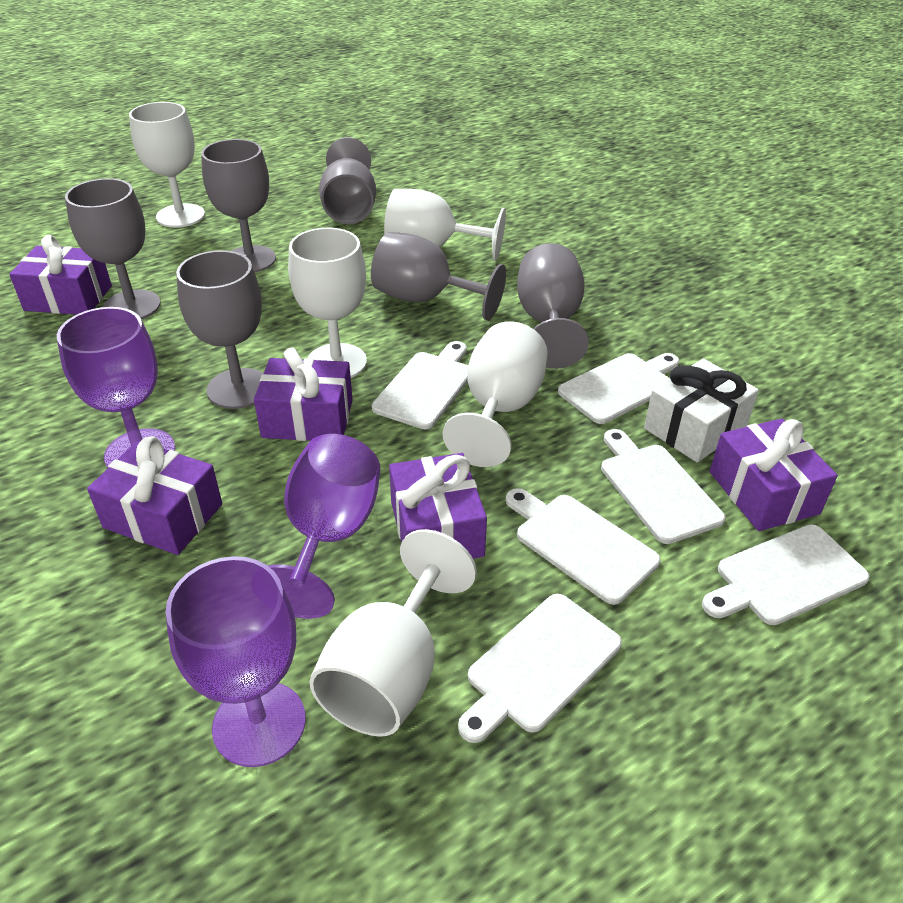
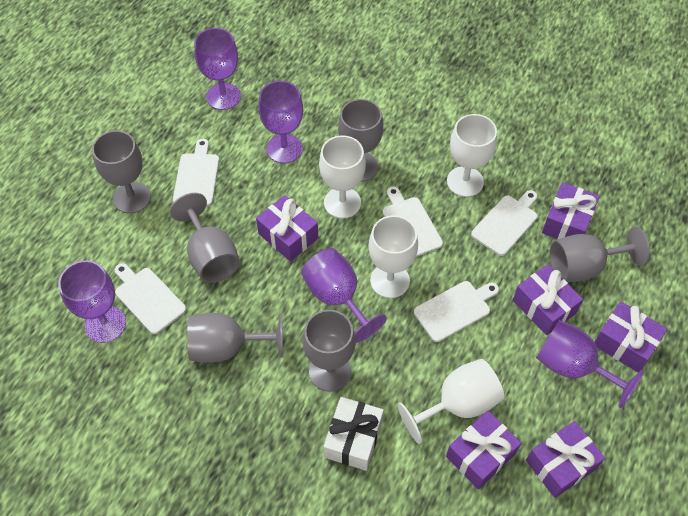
purple gift: 5 -> 6
purple goblet: 3 -> 5
white cutting board: 6 -> 5
white goblet: 5 -> 4

